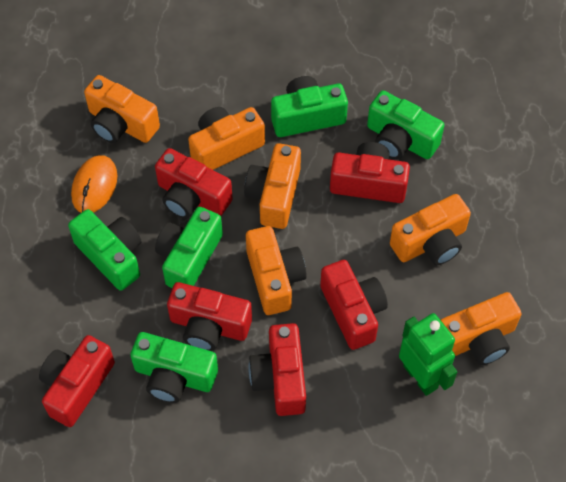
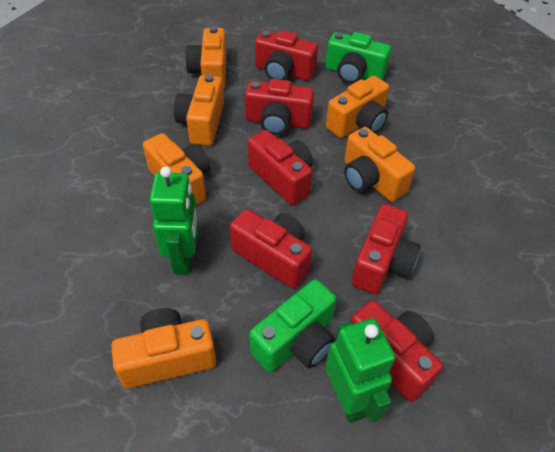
green camera: 5 -> 2
green robot: 1 -> 2
orange mouse: 1 -> 0

